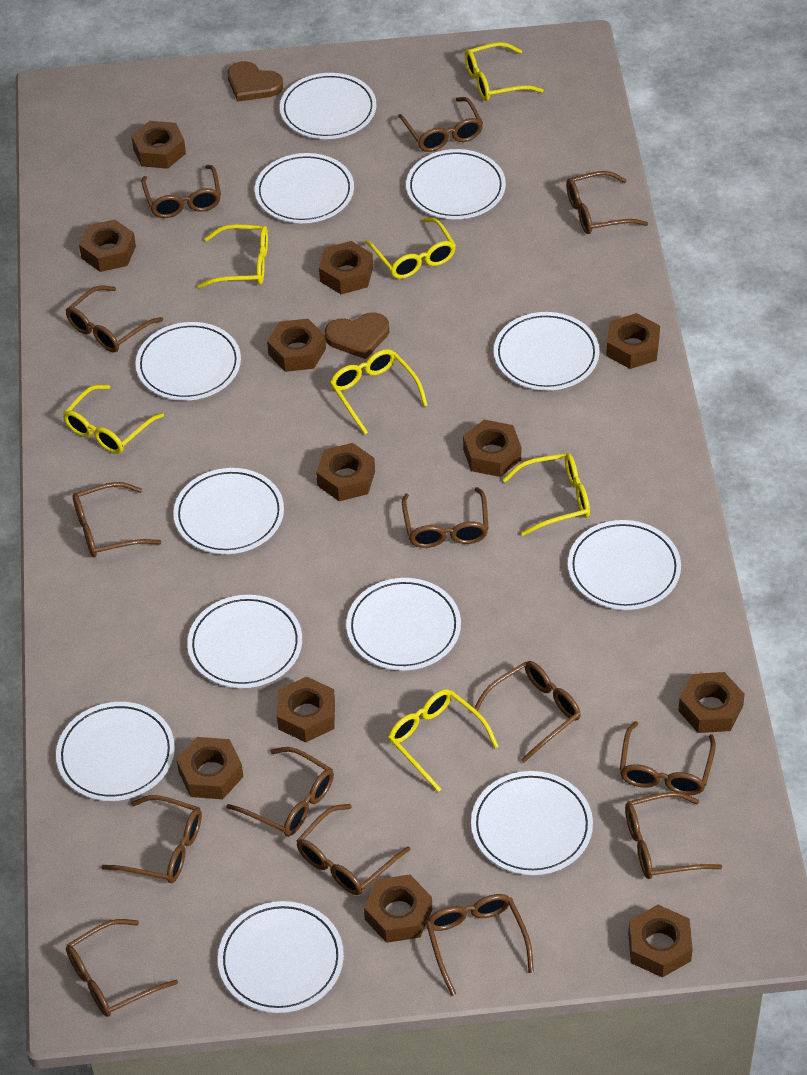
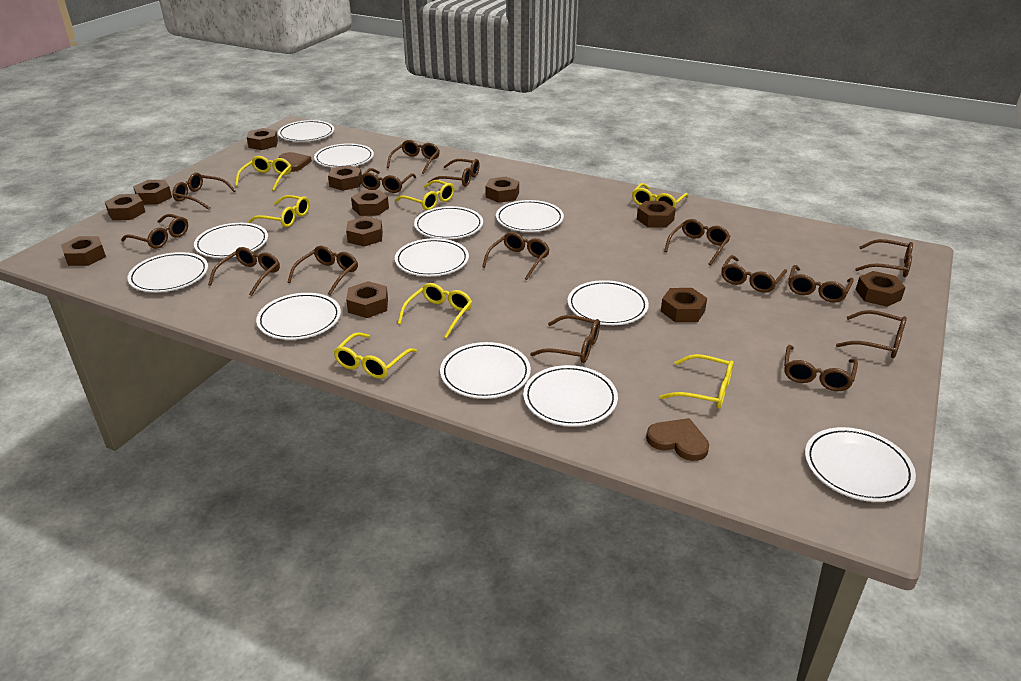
brown glasses: 14 -> 15

